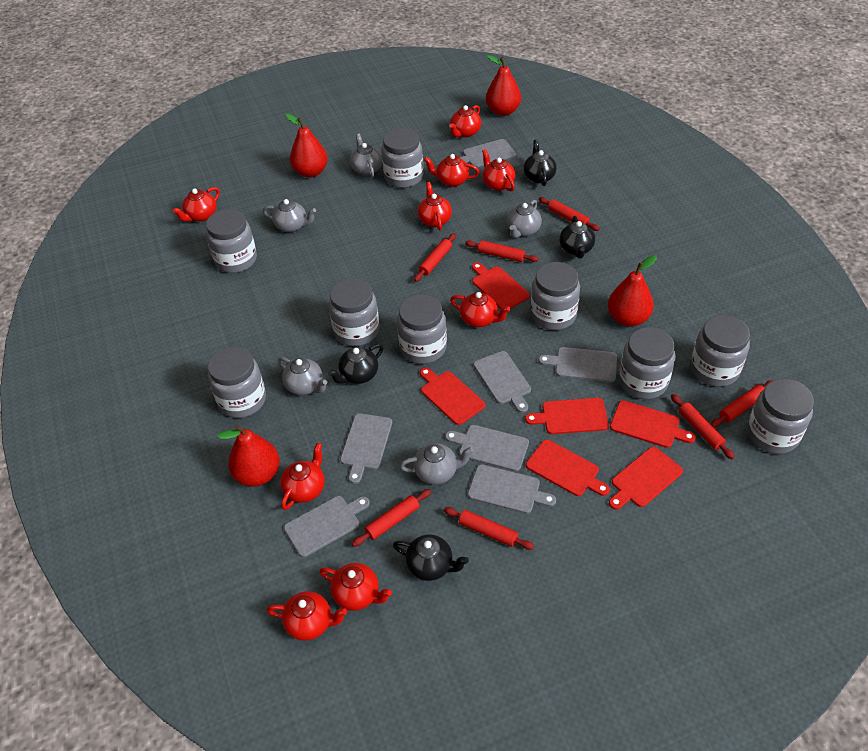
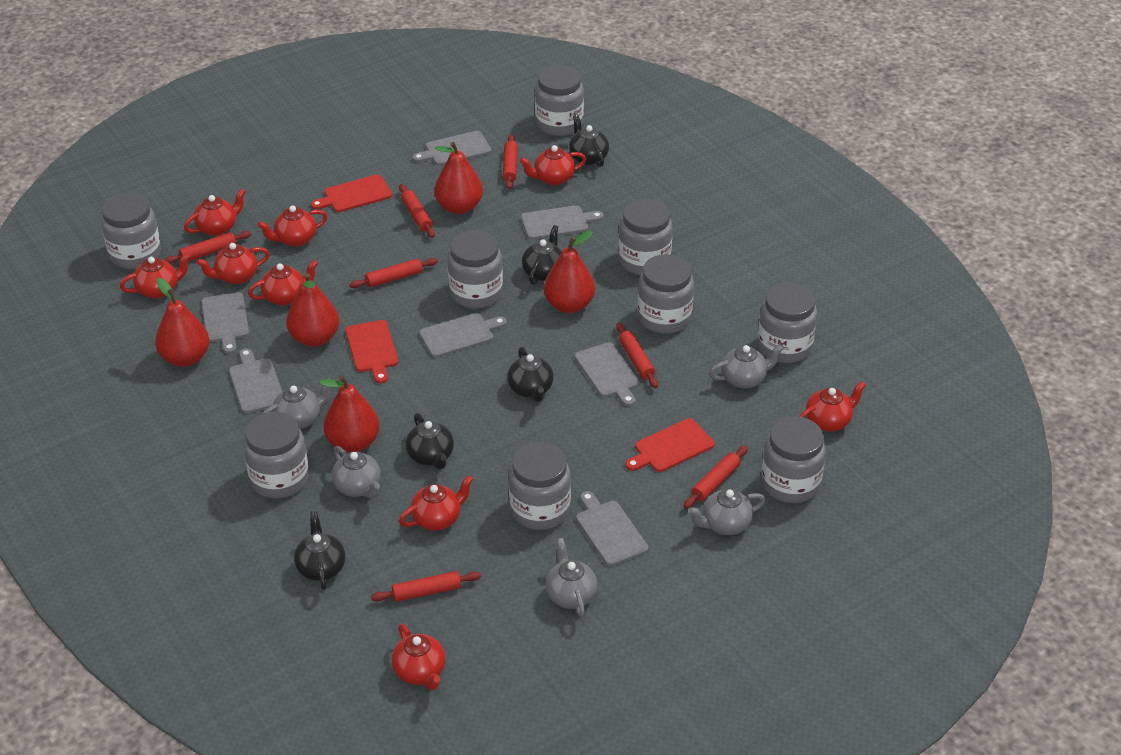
black teapot: 4 -> 5
red cutting board: 6 -> 3
red pear: 4 -> 5

